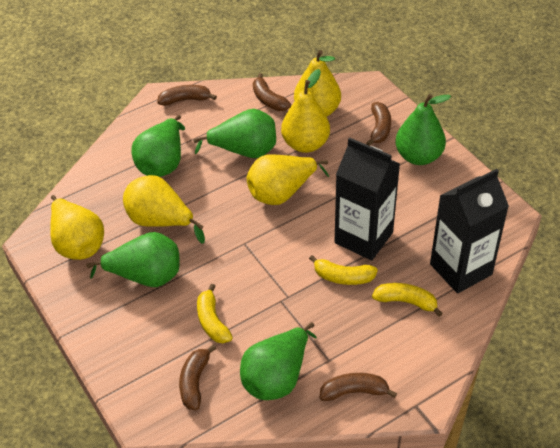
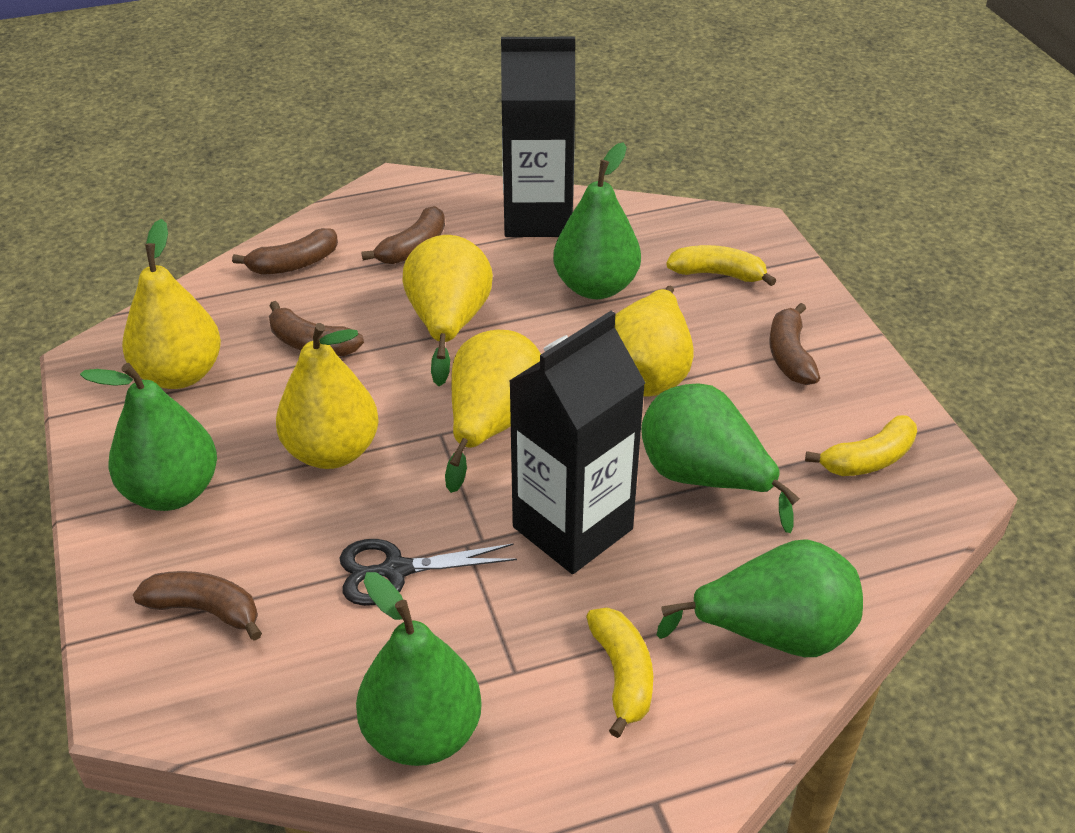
black scissors: 0 -> 1

